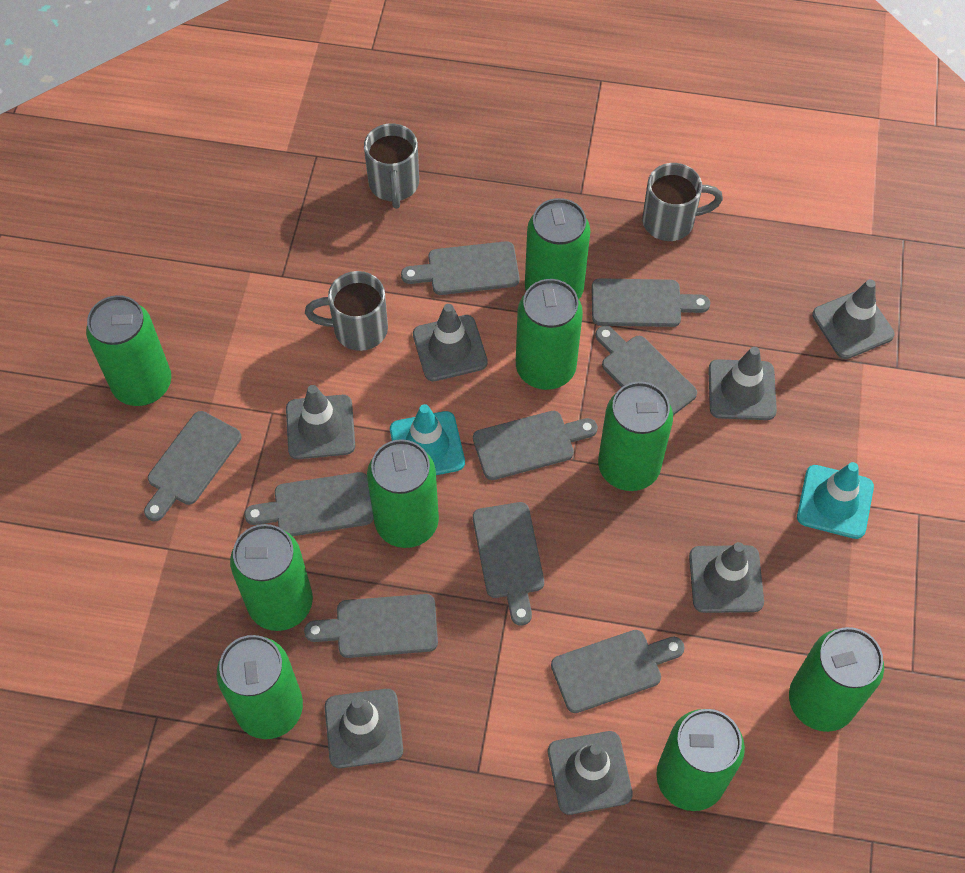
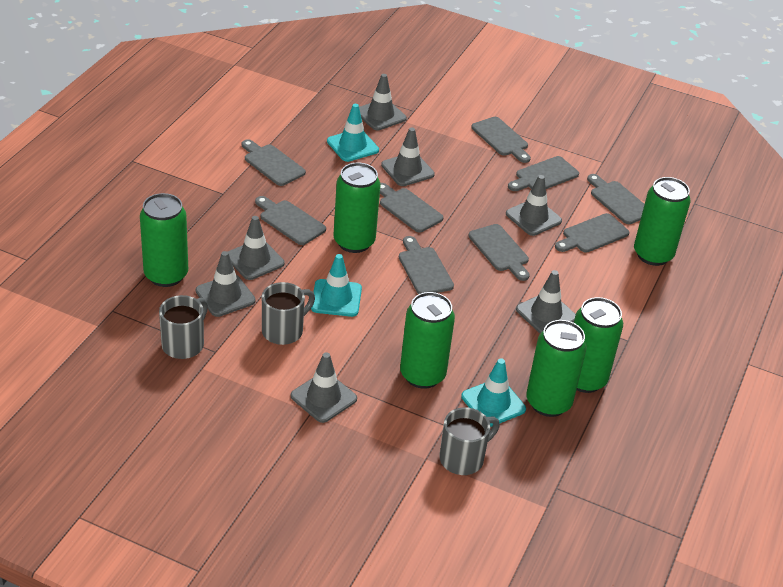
green can: 9 -> 6
turquoise traffic cone: 2 -> 3

